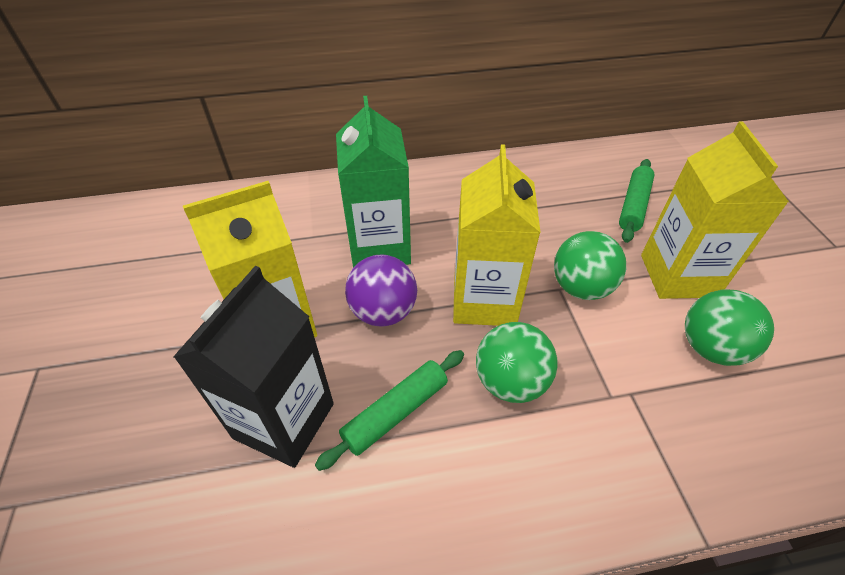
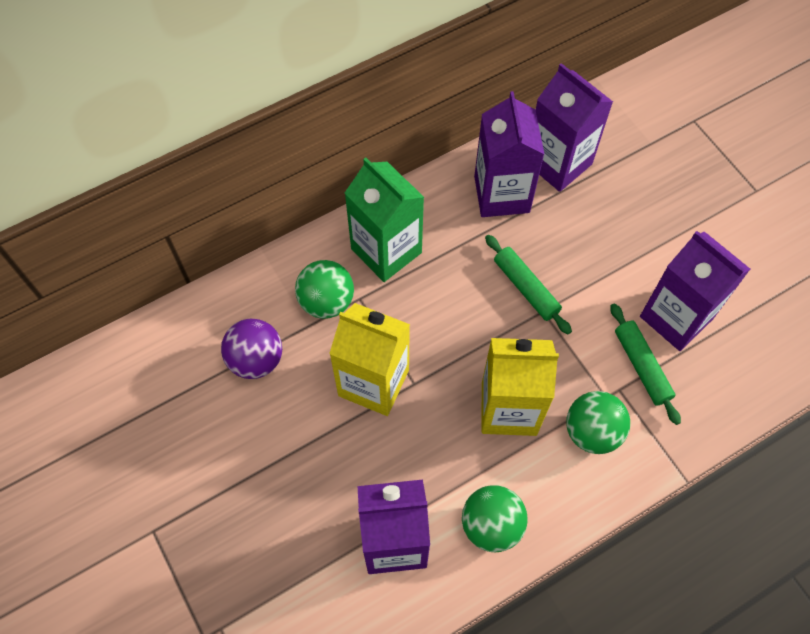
black carton: 1 -> 0
purple carton: 0 -> 4
yellow carton: 3 -> 2

